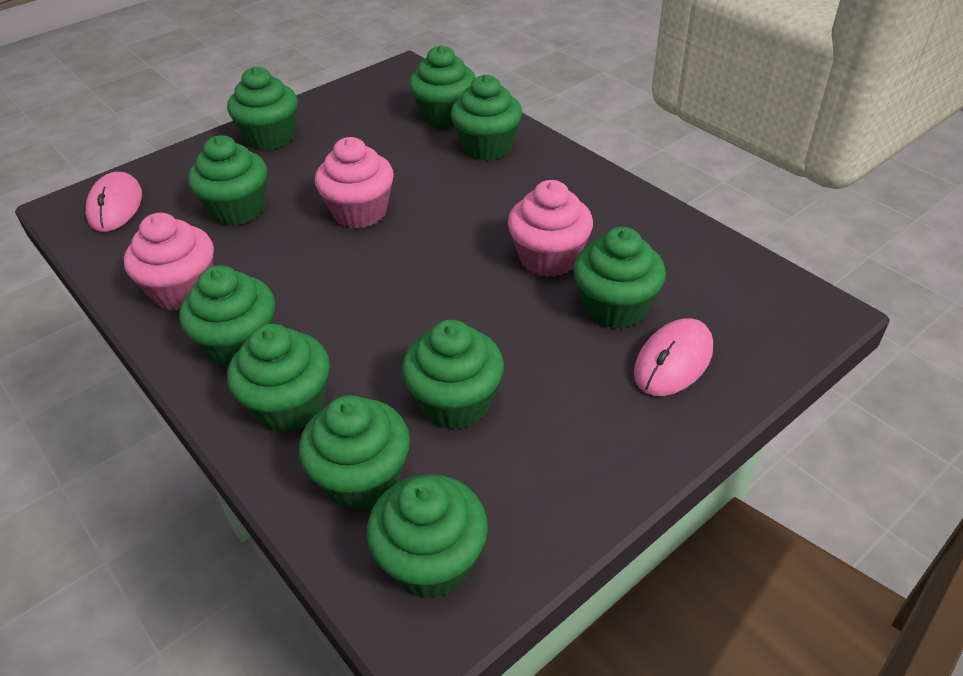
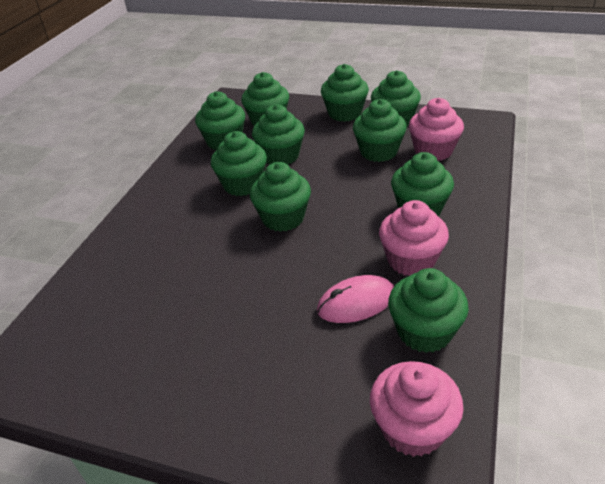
pink mouse: 2 -> 1

